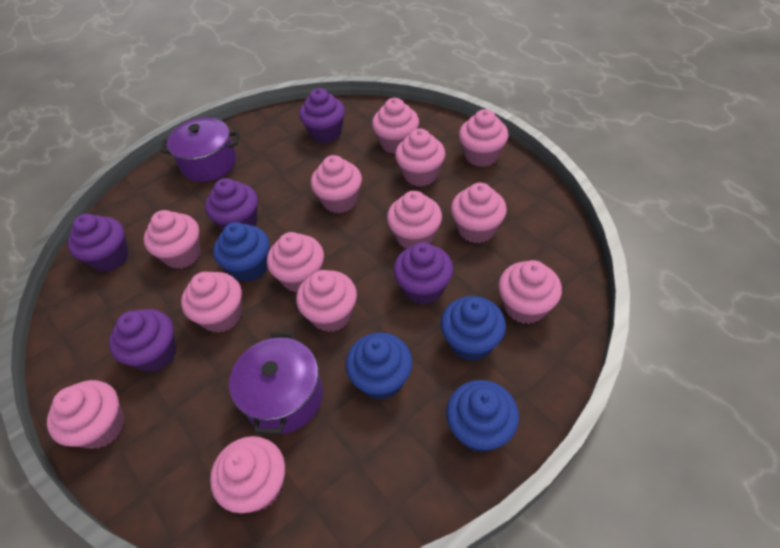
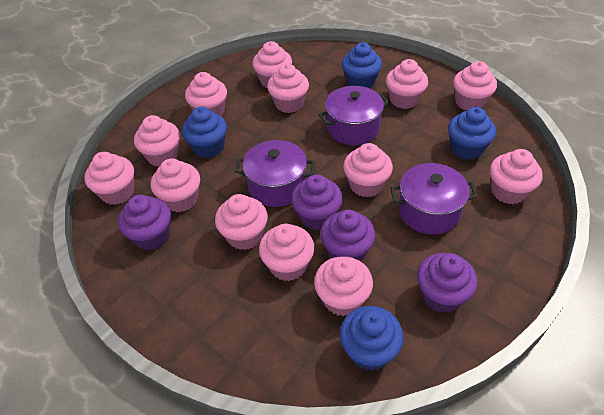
purple cupcake: 5 -> 4
purple pot: 2 -> 3

